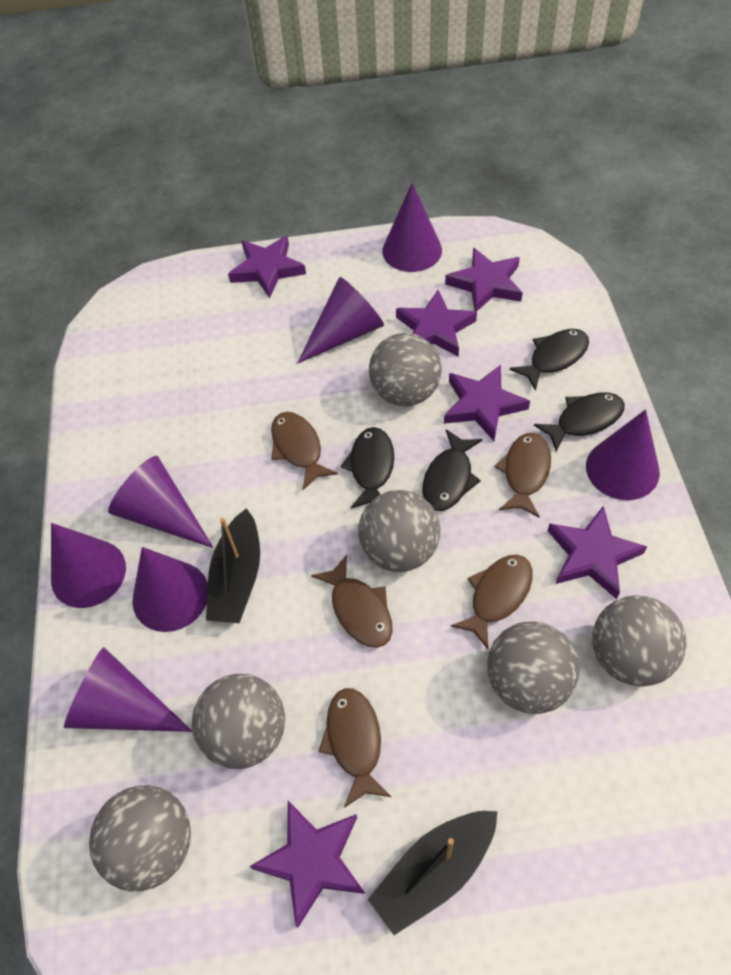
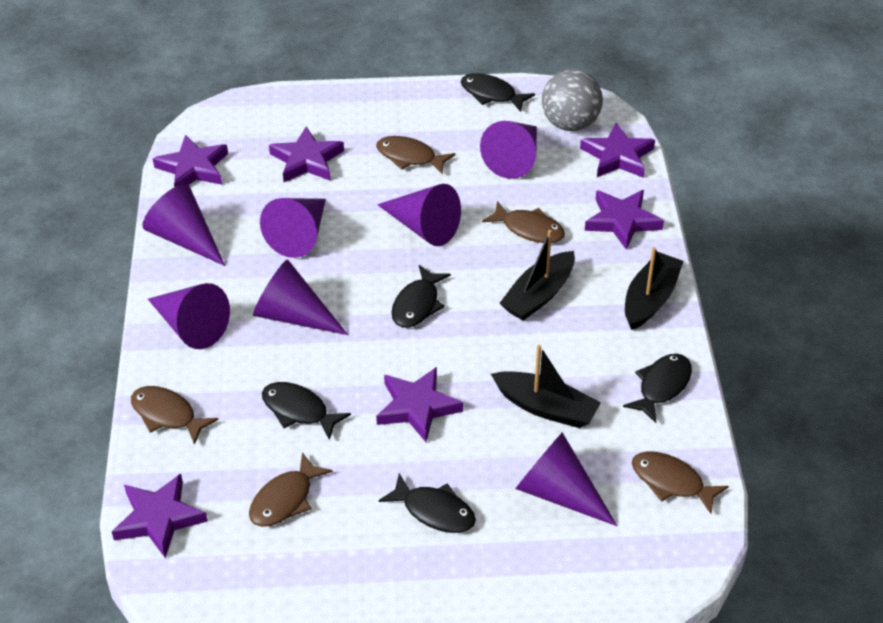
black boat: 2 -> 3
black fish: 4 -> 5
grey ball: 6 -> 1

